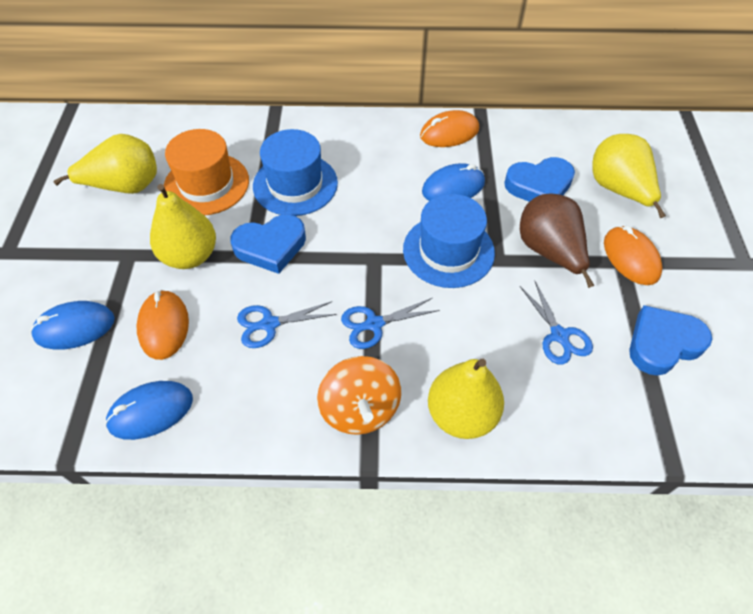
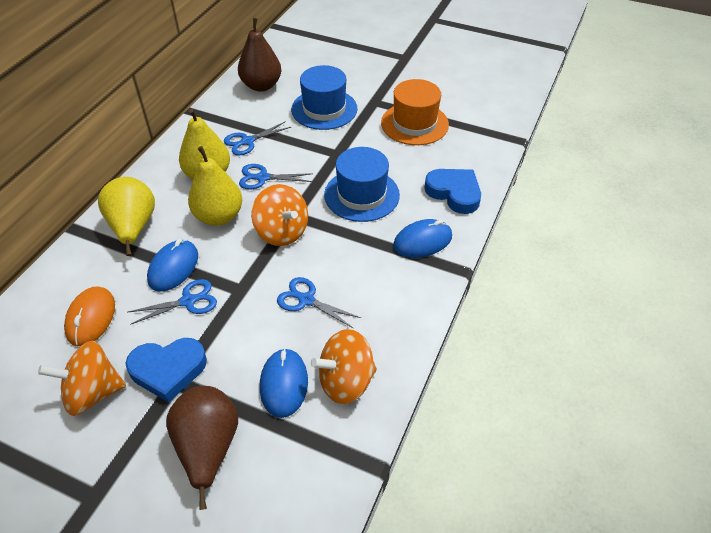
blue heart: 3 -> 2
blue scissors: 3 -> 4
brown pear: 1 -> 2
orange mouse: 3 -> 1
orange spinning top: 1 -> 3
yellow pear: 4 -> 3

